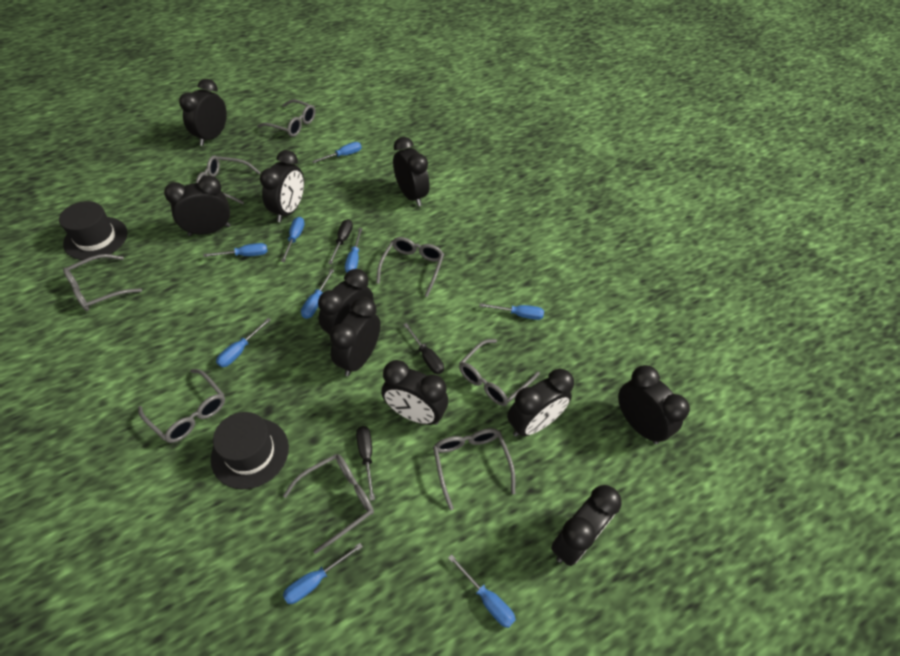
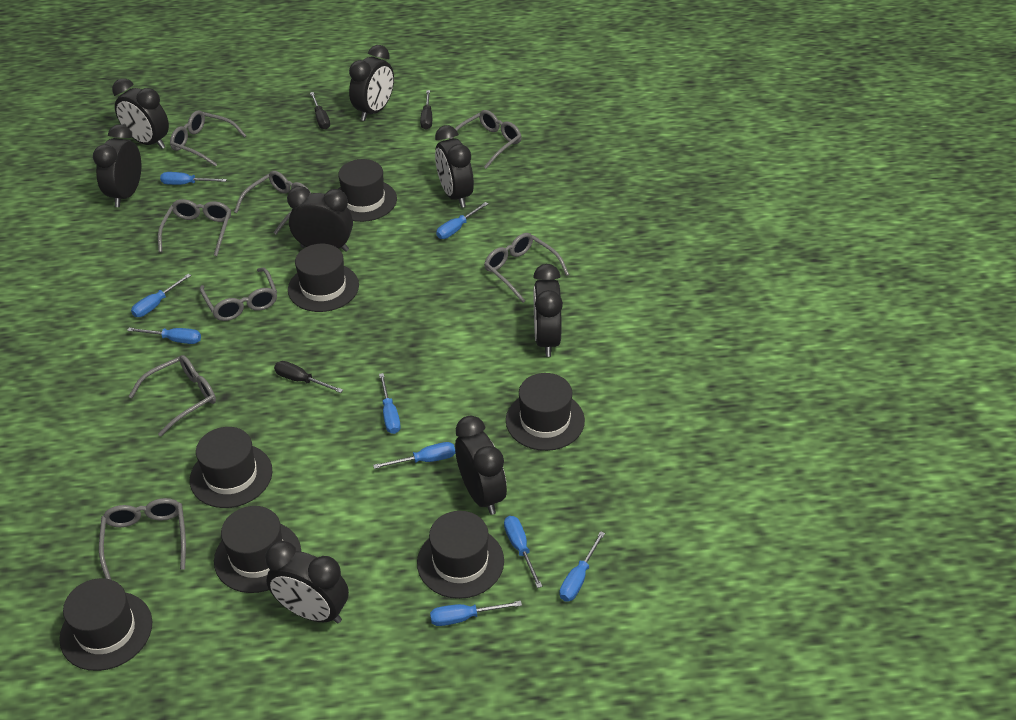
black clock: 10 -> 8
black hat: 2 -> 7

